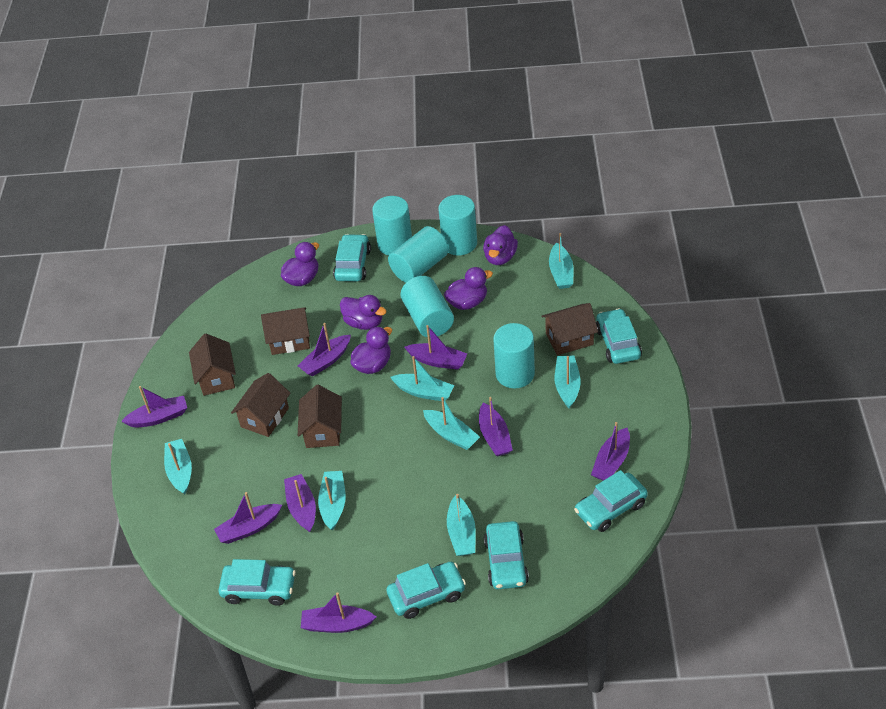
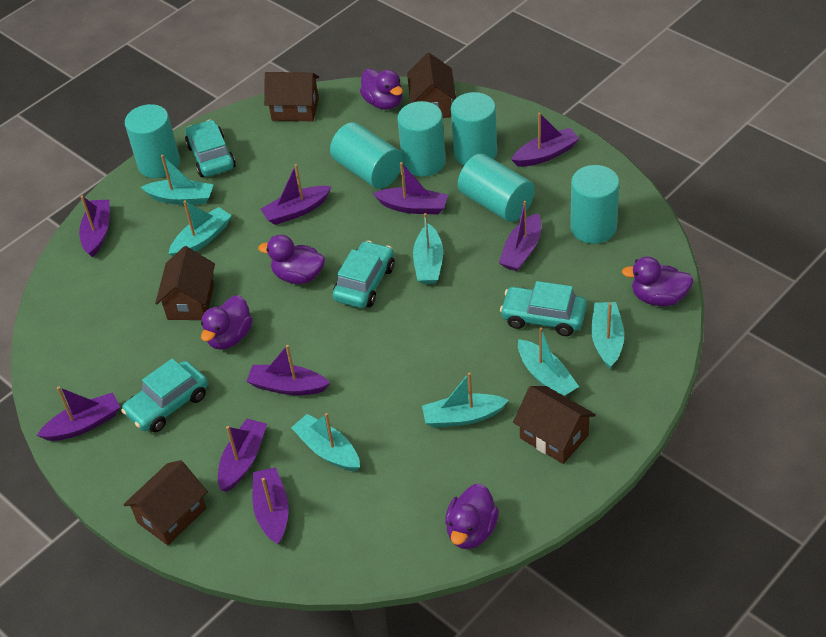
purple boat: 8 -> 9
turquoise car: 6 -> 4
turquoise cylinder: 5 -> 6

